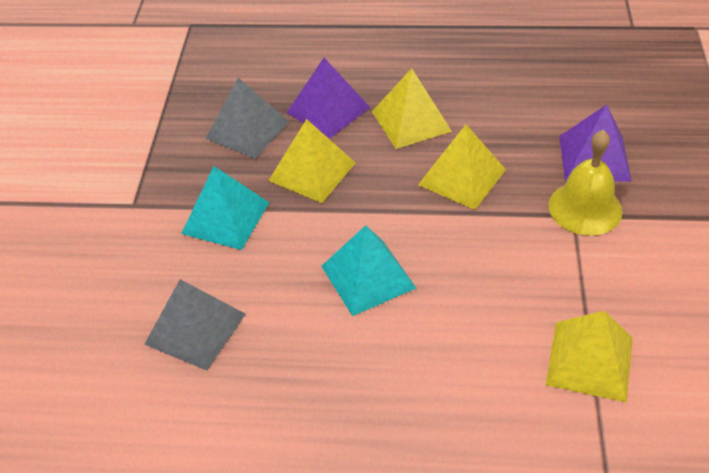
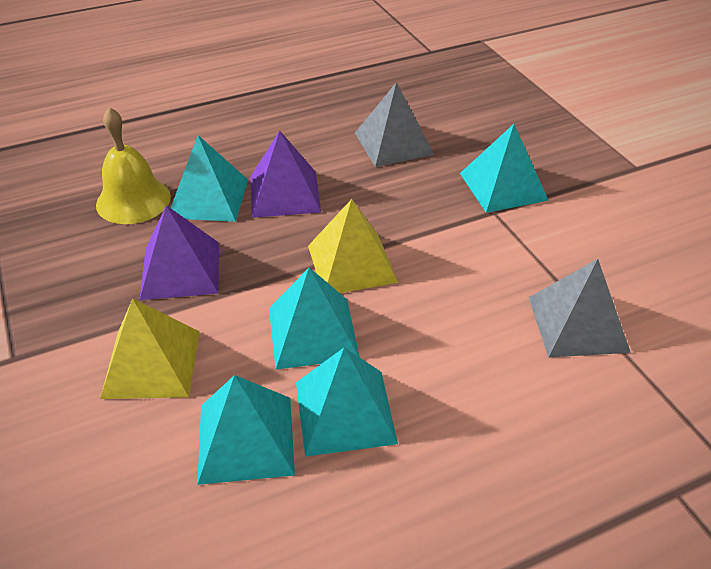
turquoise pyramid: 2 -> 5
yellow pyramid: 4 -> 2

